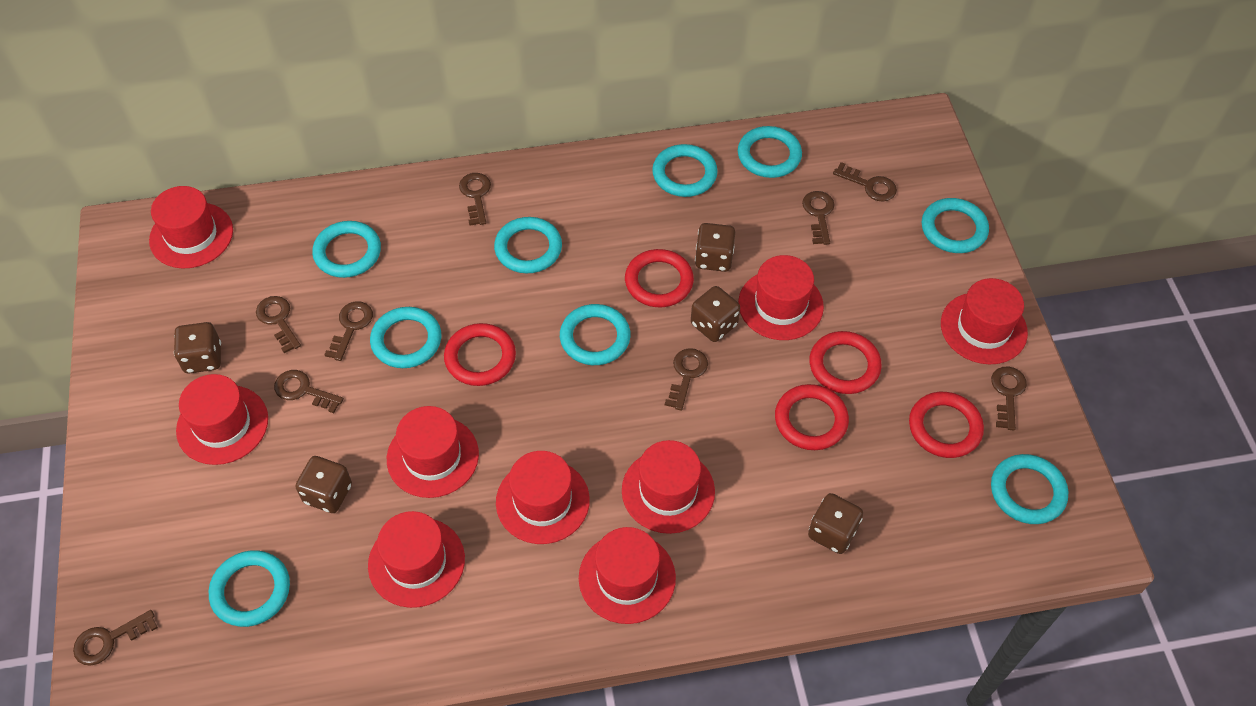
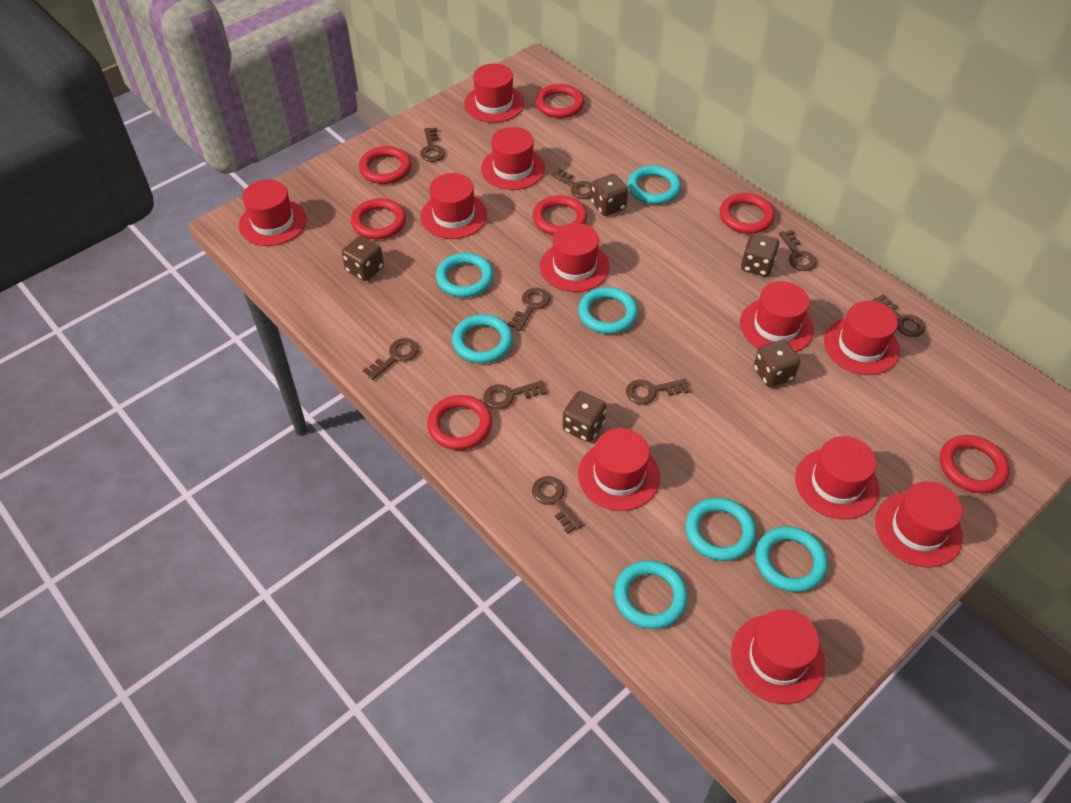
red hat: 9 -> 11
red ring: 5 -> 7
turquoise ring: 9 -> 7

